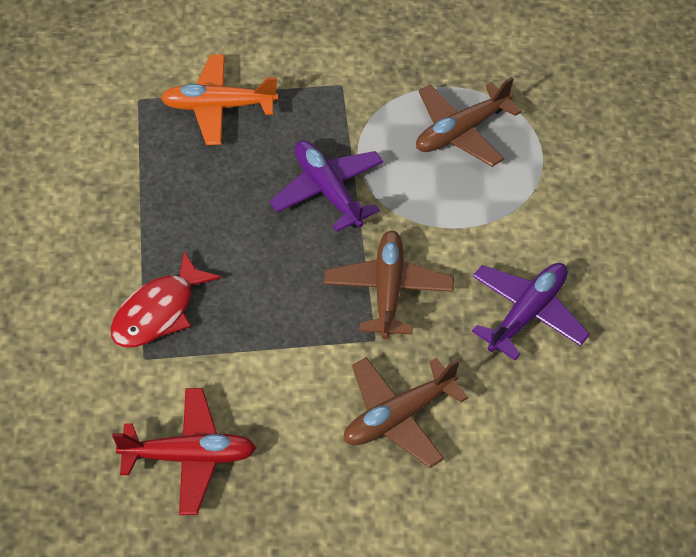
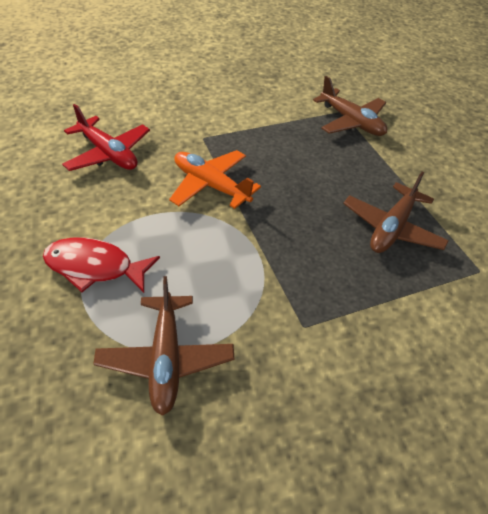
purple plane: 2 -> 0

